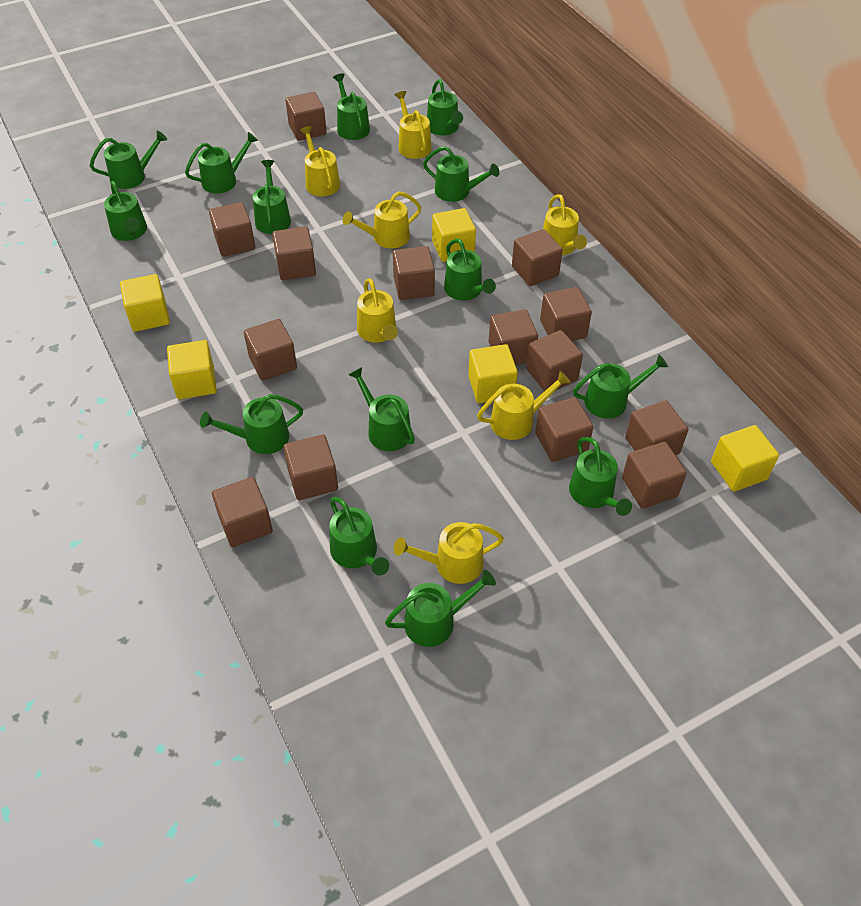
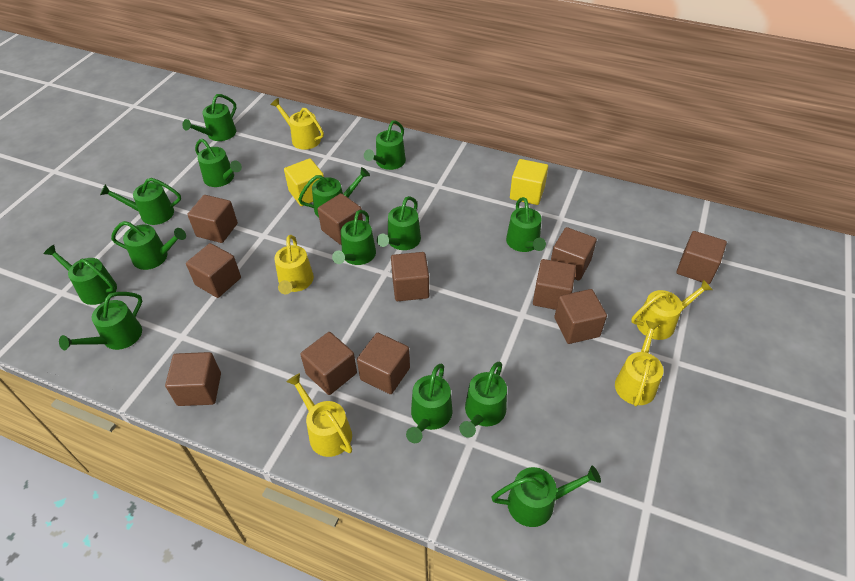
brown cube: 14 -> 11
yellow cube: 5 -> 2
yellow watering can: 7 -> 5

